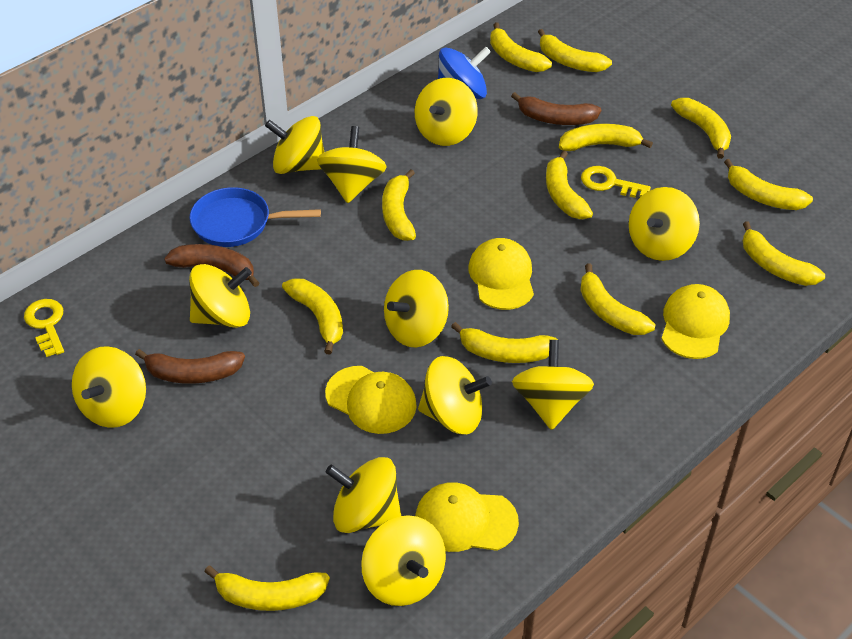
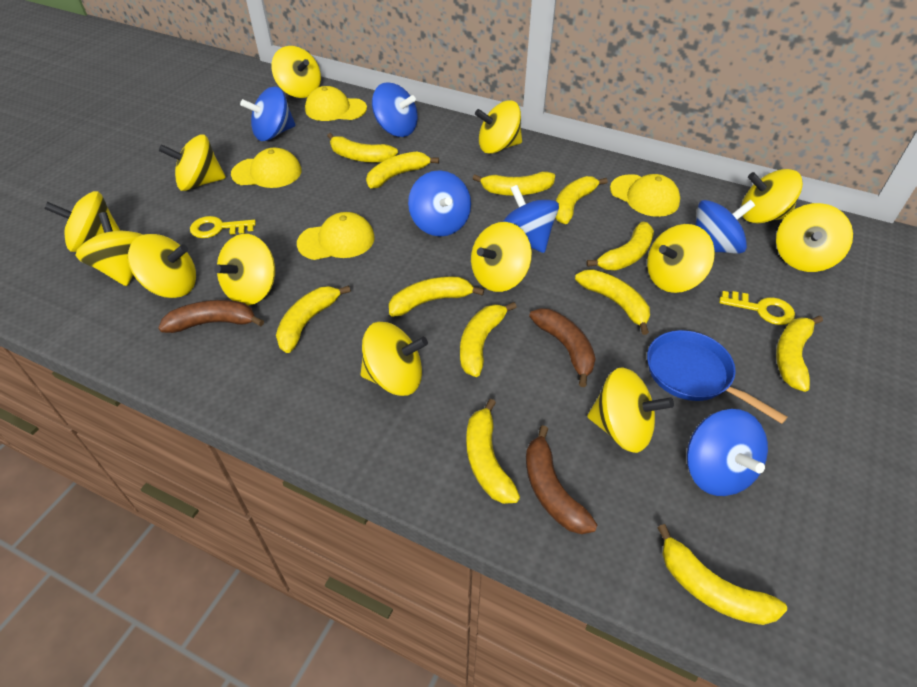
blue spinning top: 1 -> 6
yellow spinning top: 11 -> 13

